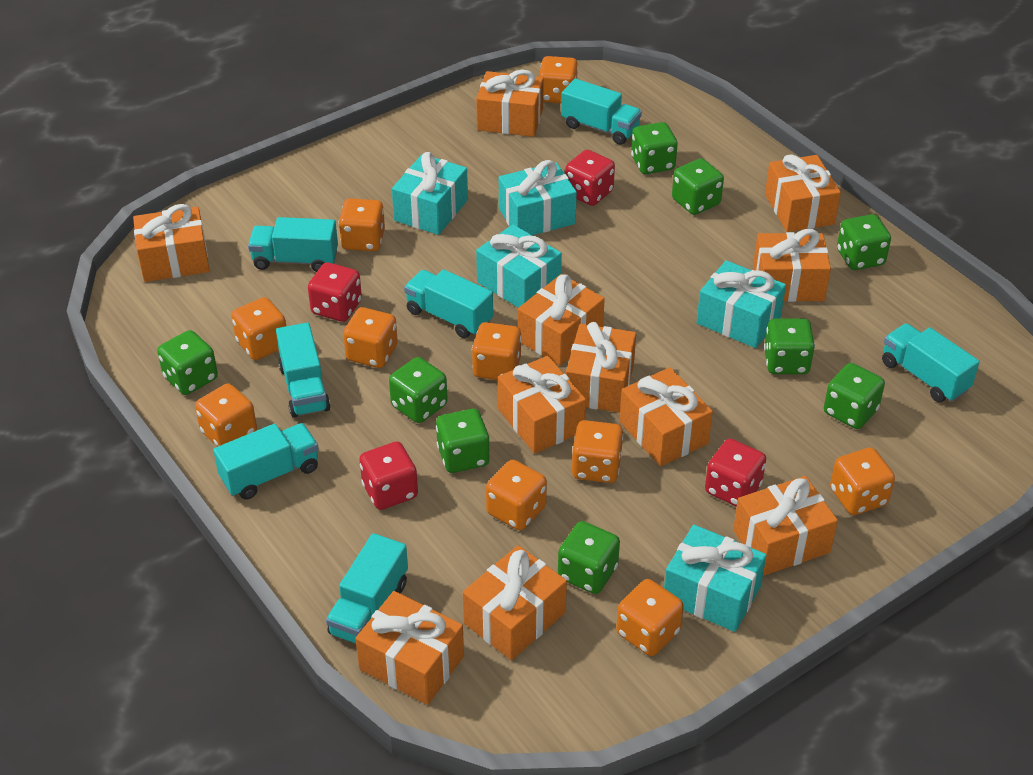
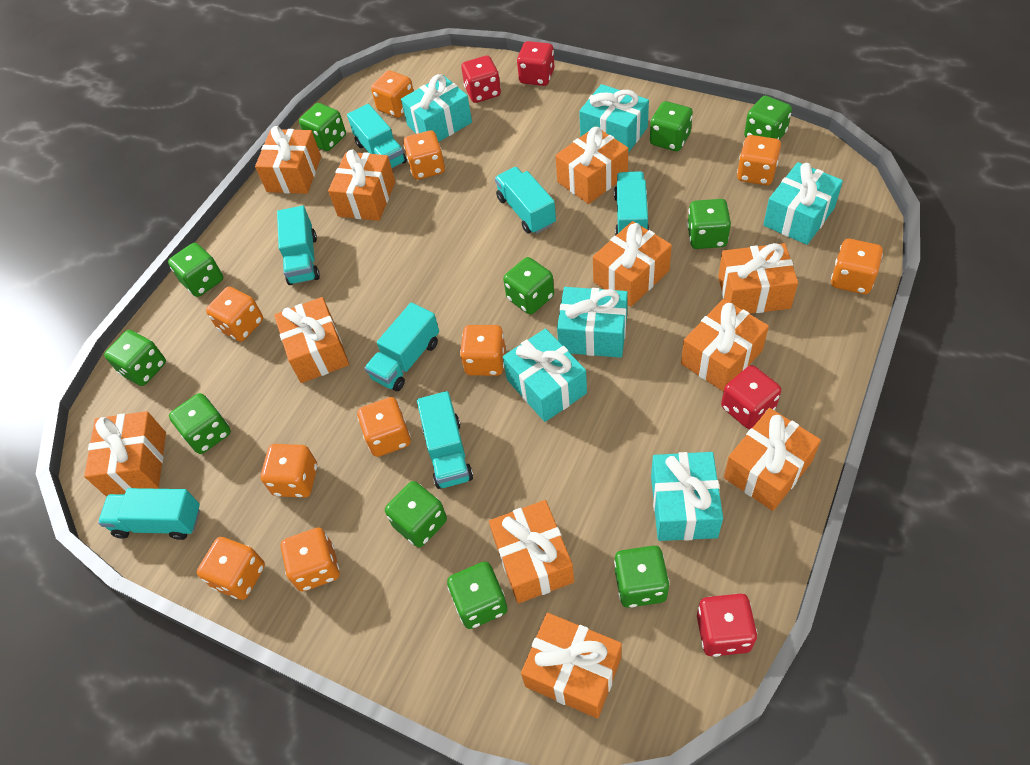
green dice: 9 -> 11
turquoise gift: 5 -> 6

